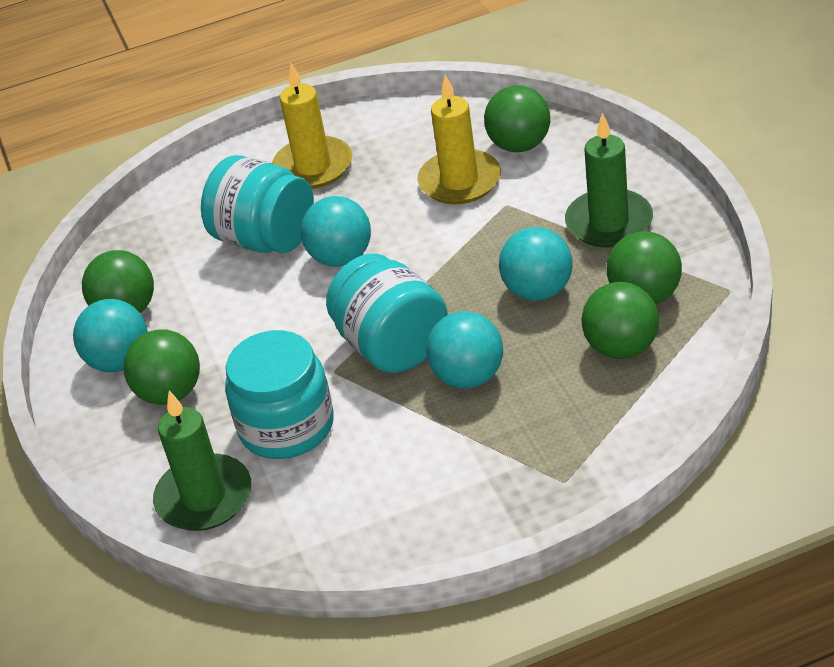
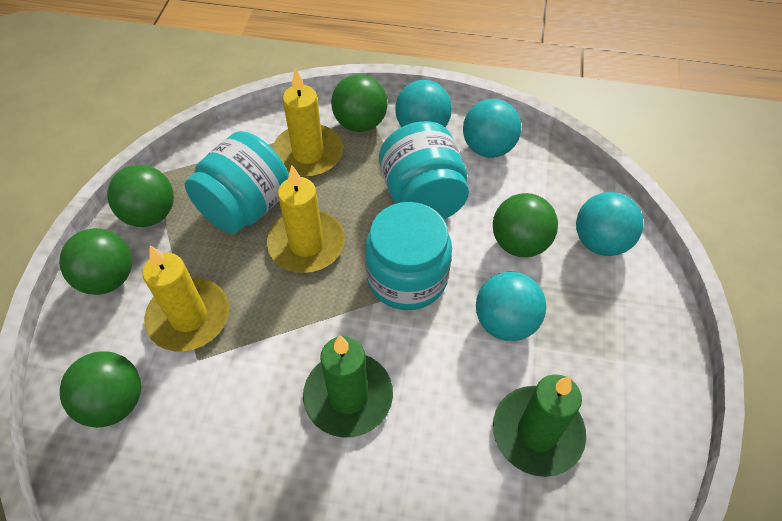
yellow candle: 2 -> 3

